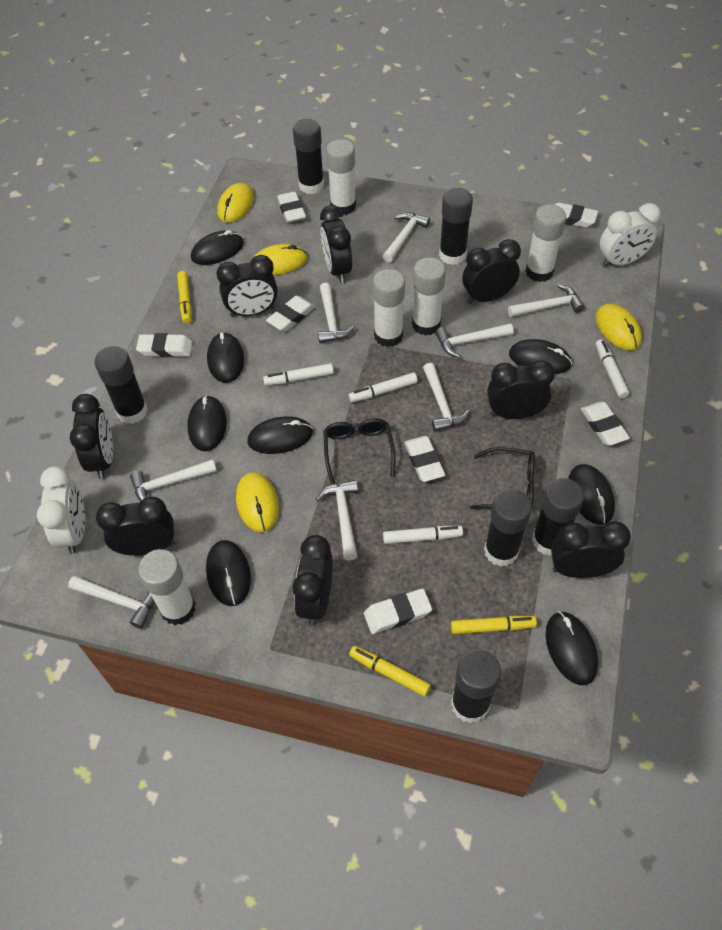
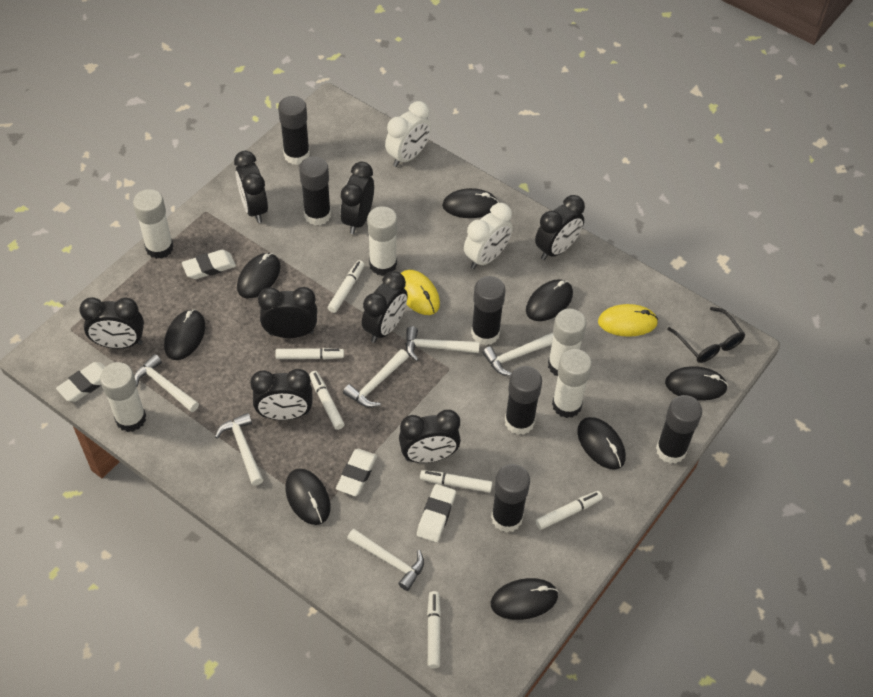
black glasses: 2 -> 1
white eraser: 7 -> 4
white hammer: 8 -> 6
white marker: 4 -> 6
yellow marker: 3 -> 0
yellow mouse: 4 -> 2

